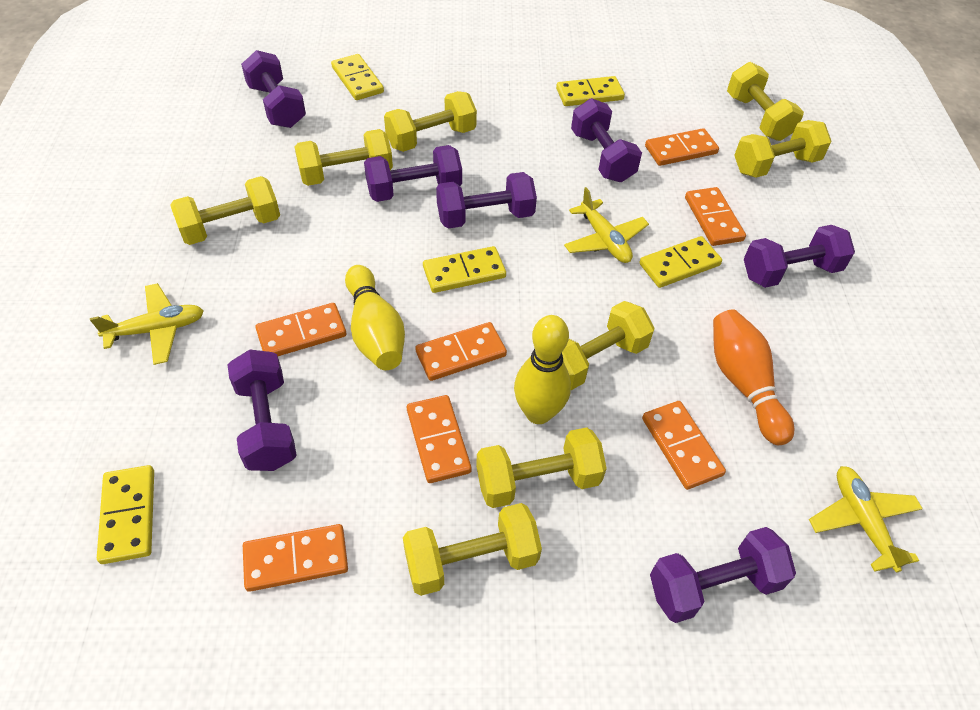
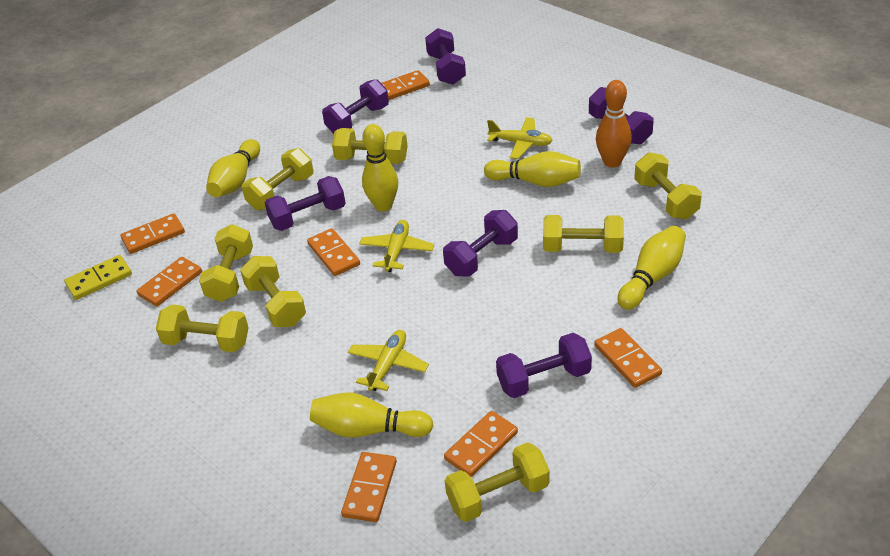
purple dumbbell: 7 -> 6
yellow bowling pin: 2 -> 5
yellow domino: 5 -> 1

